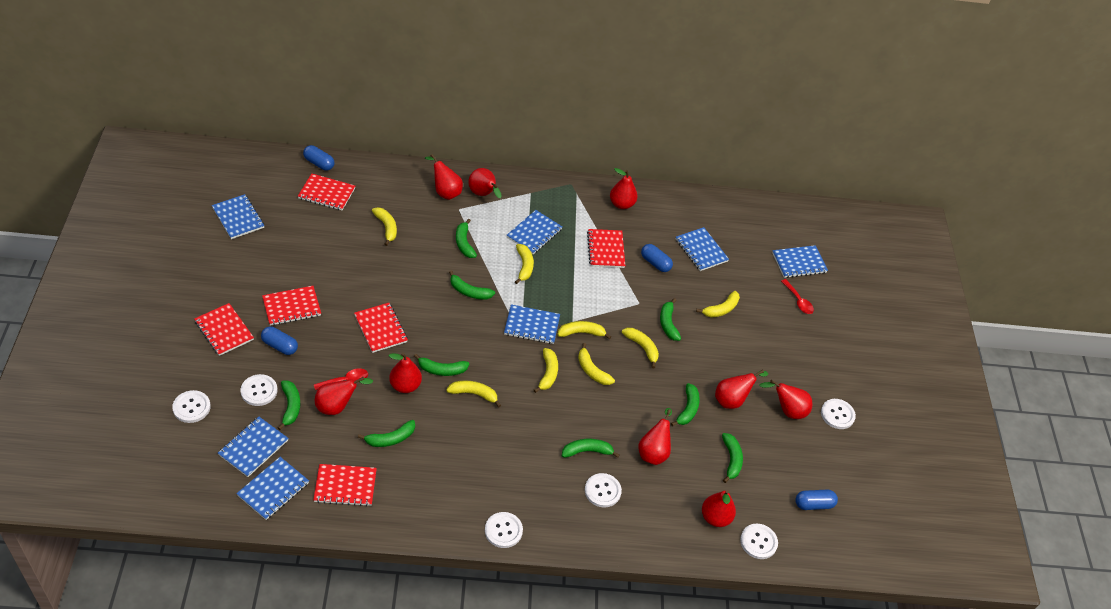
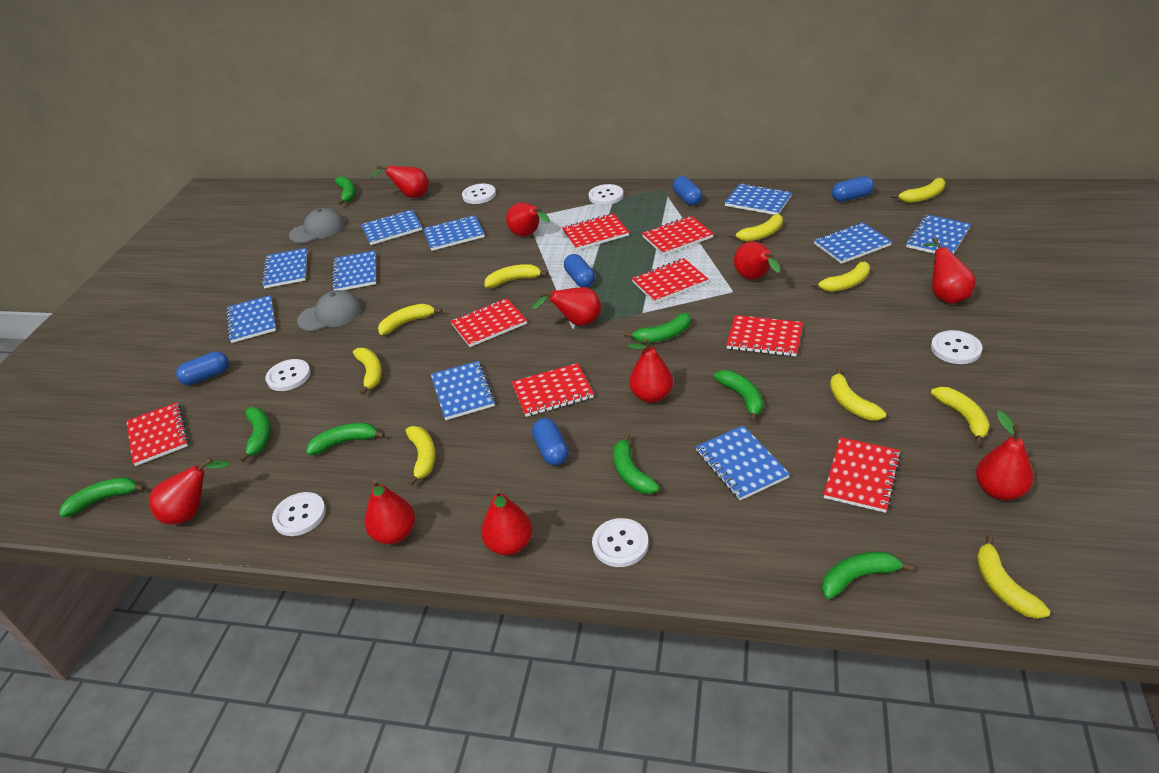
blue capsule: 4 -> 5
blue notebook: 7 -> 10
green banana: 9 -> 8
grey cap: 0 -> 2
red notebook: 6 -> 8
red pear: 9 -> 10
red spoon: 2 -> 0
yellow banana: 8 -> 10

